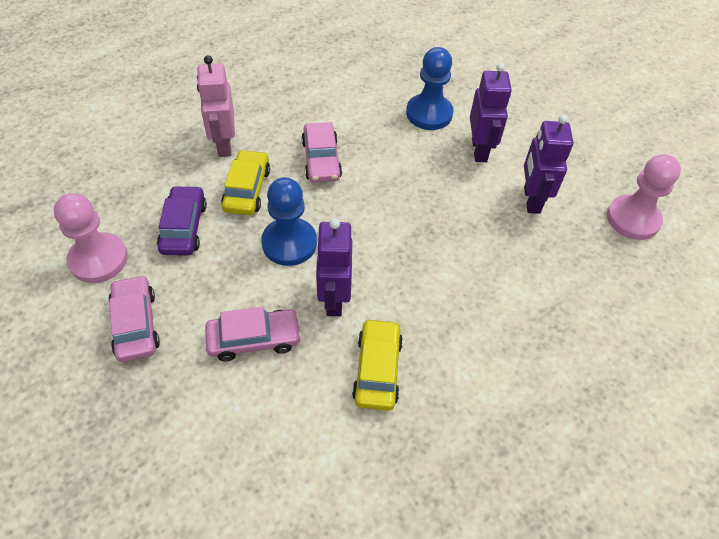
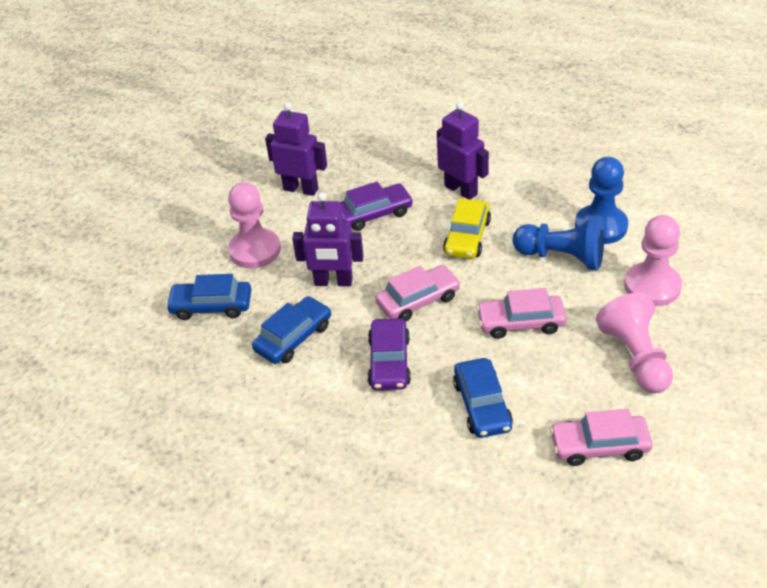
blue car: 0 -> 3
pink pawn: 2 -> 3
pink robot: 1 -> 0
purple car: 1 -> 2
yellow car: 2 -> 1

